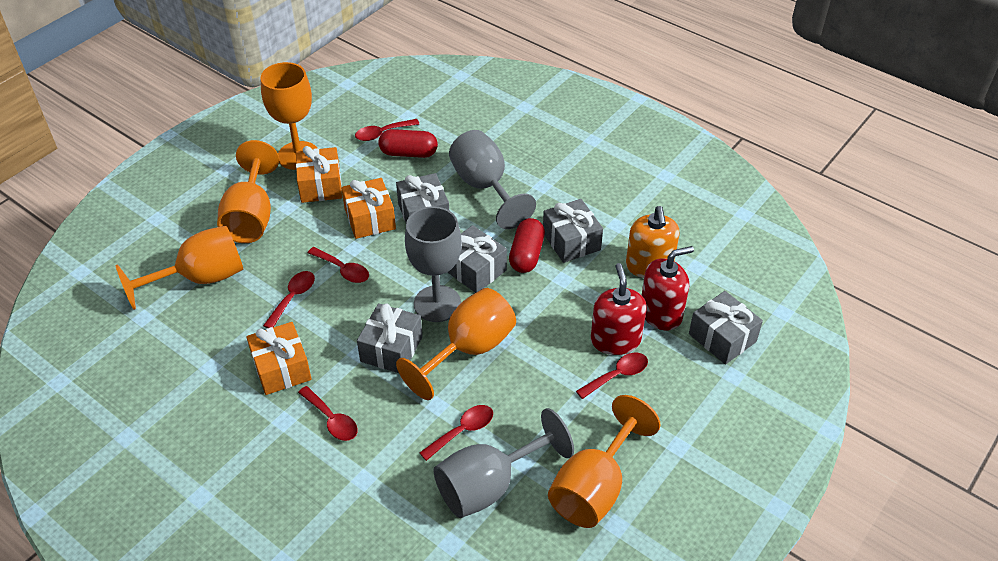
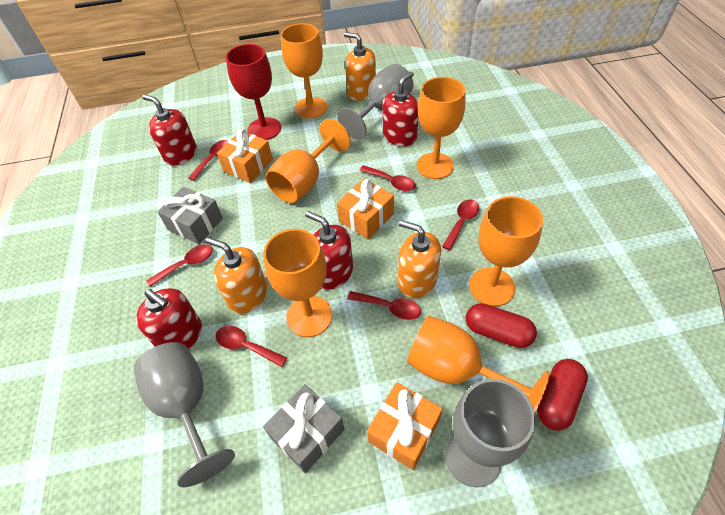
grey gift: 5 -> 2
orange goblet: 5 -> 6
orange soap dispenser: 1 -> 3
red goblet: 0 -> 1
red soap dispenser: 2 -> 4

